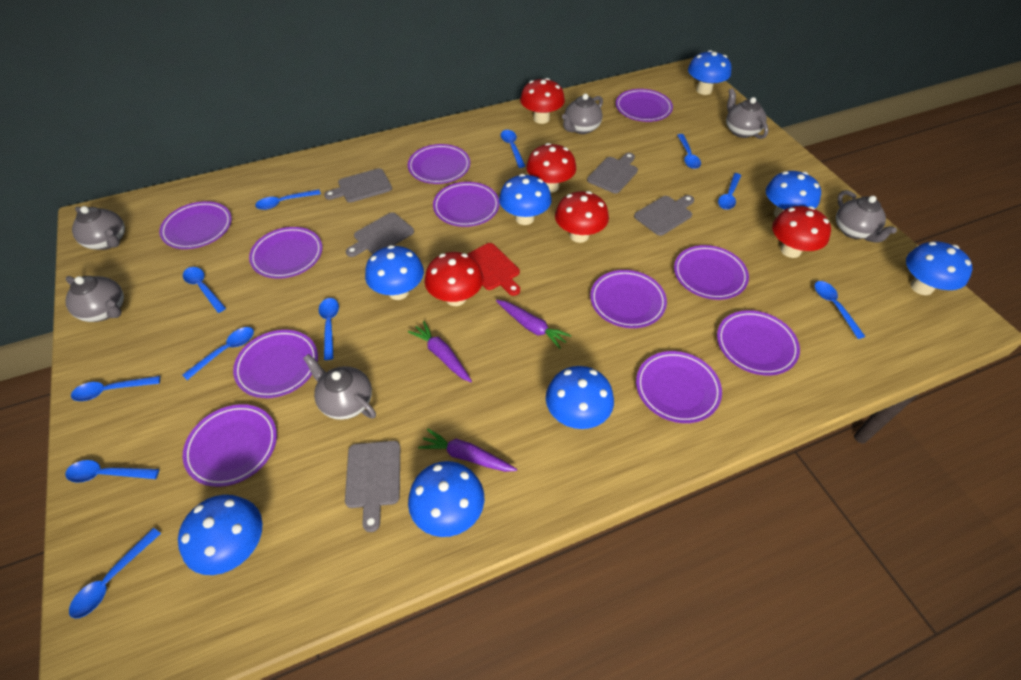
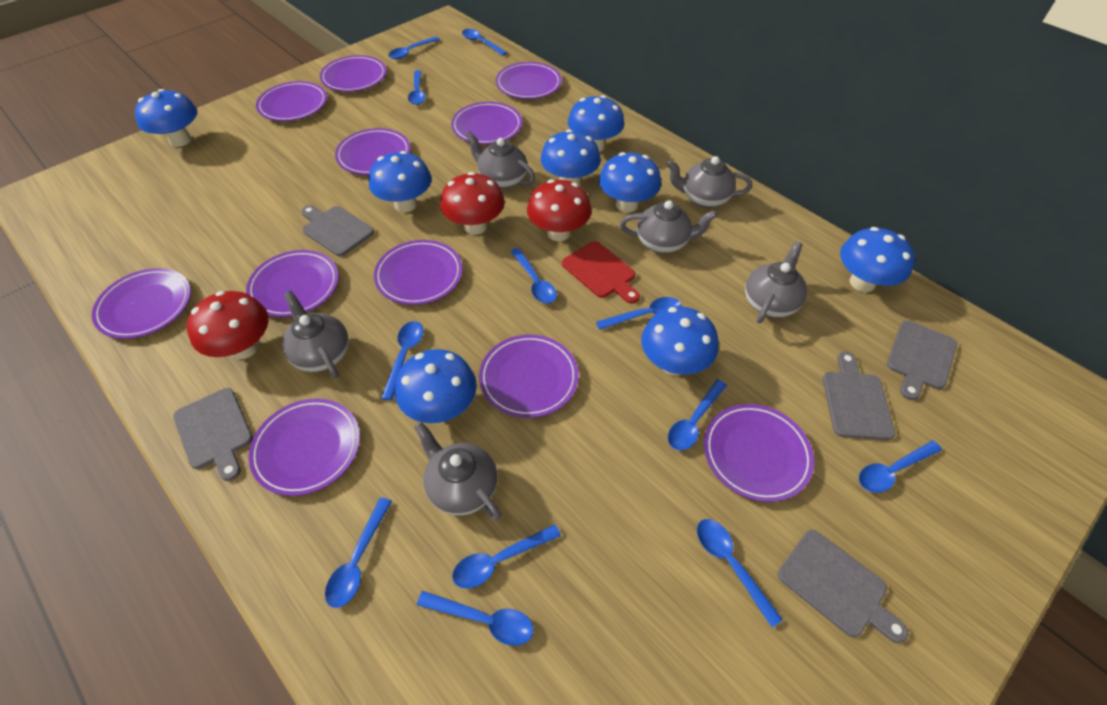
blue spoon: 11 -> 12
purple carrot: 3 -> 0
red mushroom: 5 -> 3

